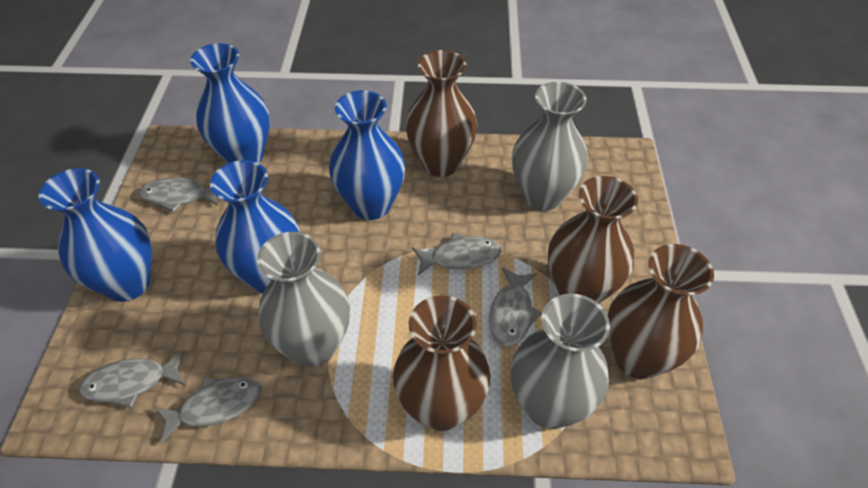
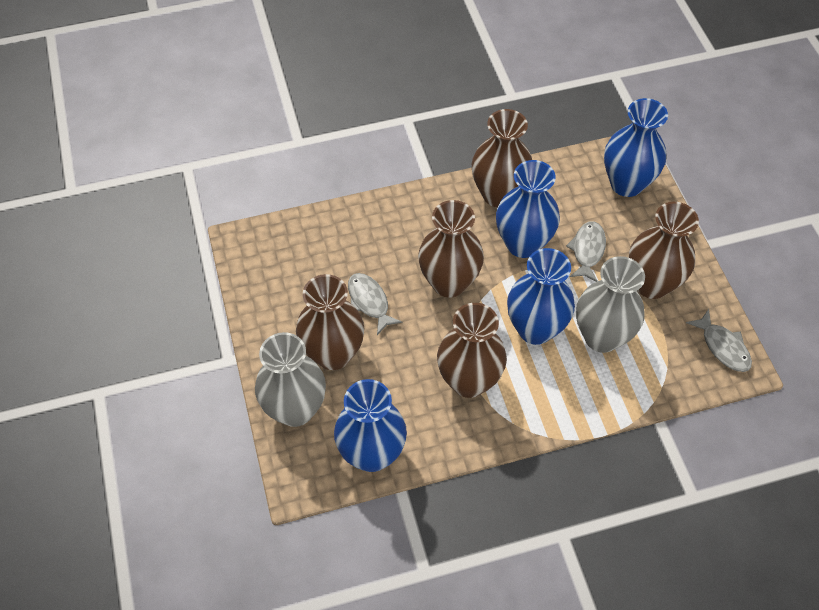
brown vase: 4 -> 5
grey fish: 5 -> 3
grey vase: 3 -> 2

